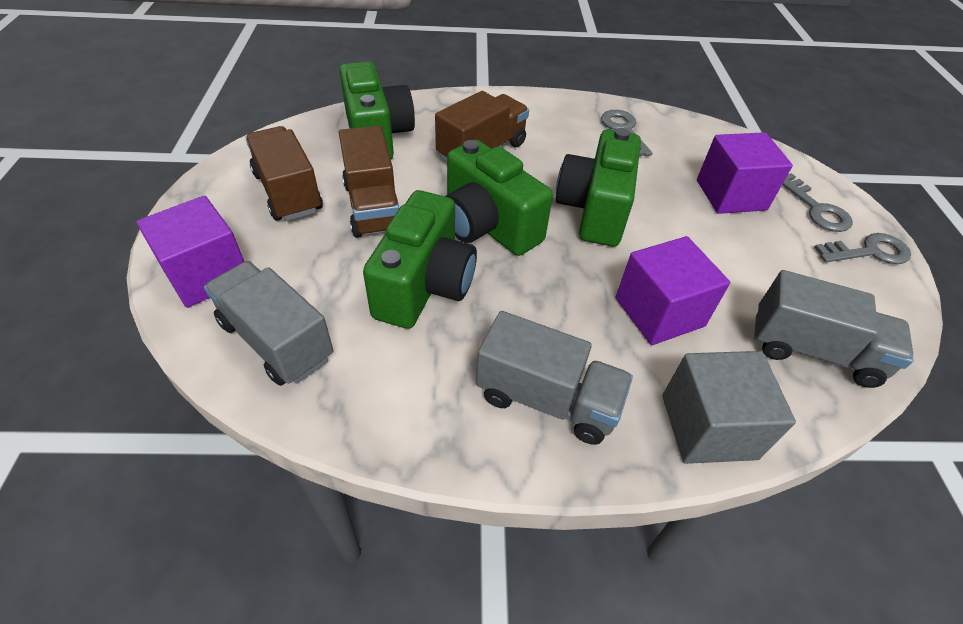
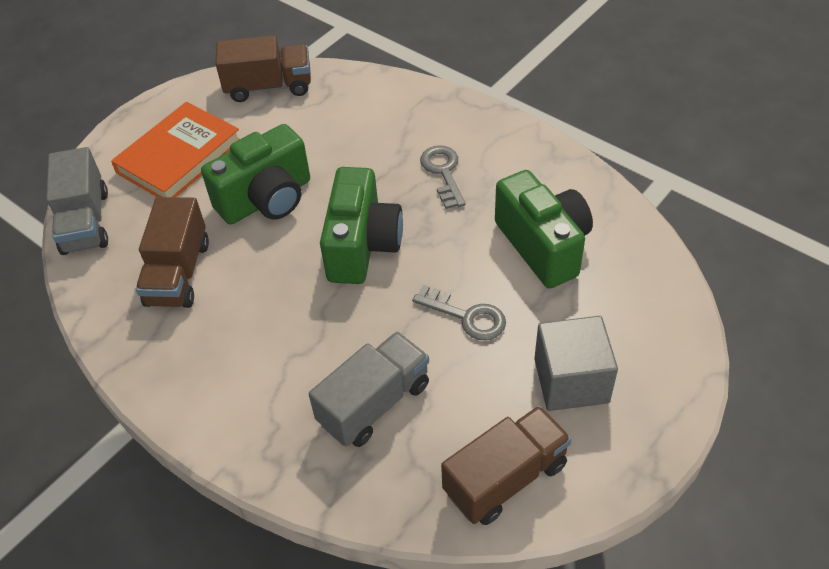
green camera: 4 -> 3
grey key: 3 -> 2
grey truck: 3 -> 2
orange book: 0 -> 1
purple cube: 3 -> 0

